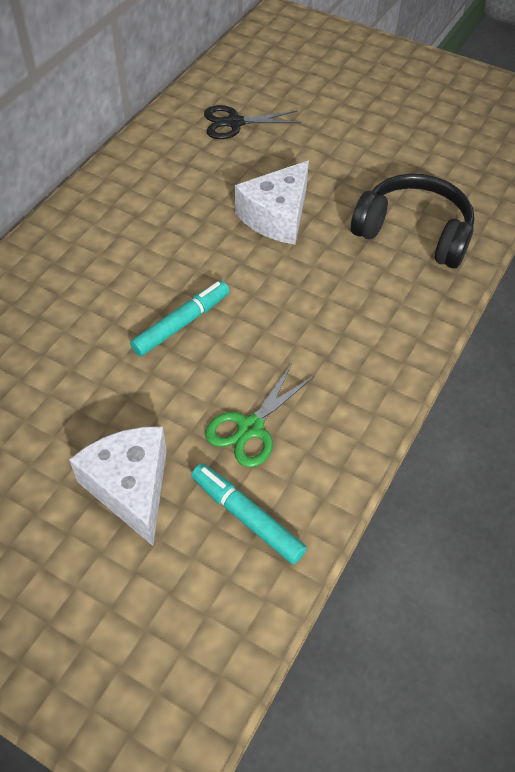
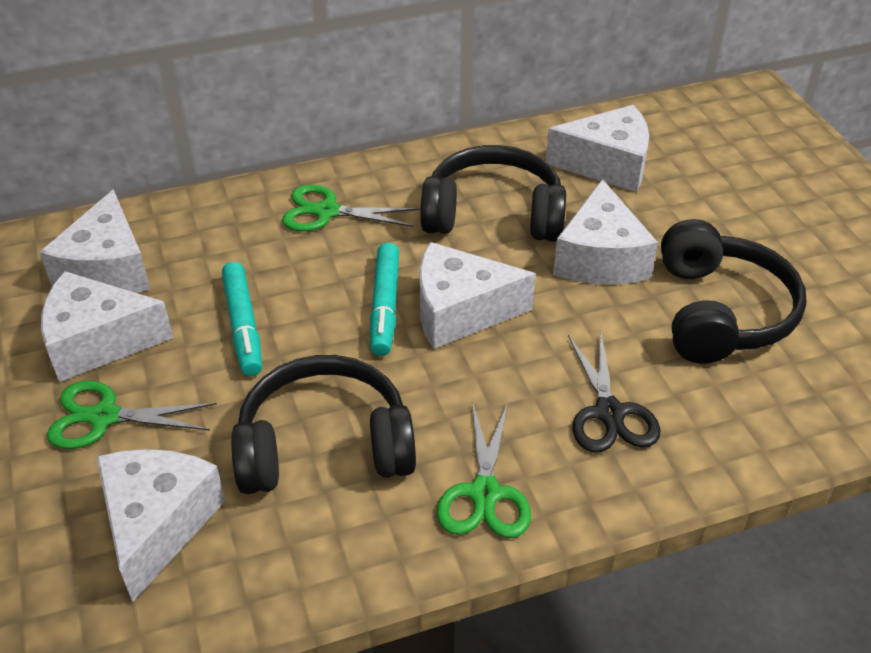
black headphones: 1 -> 3
green scissors: 1 -> 3
white cheese: 2 -> 6

